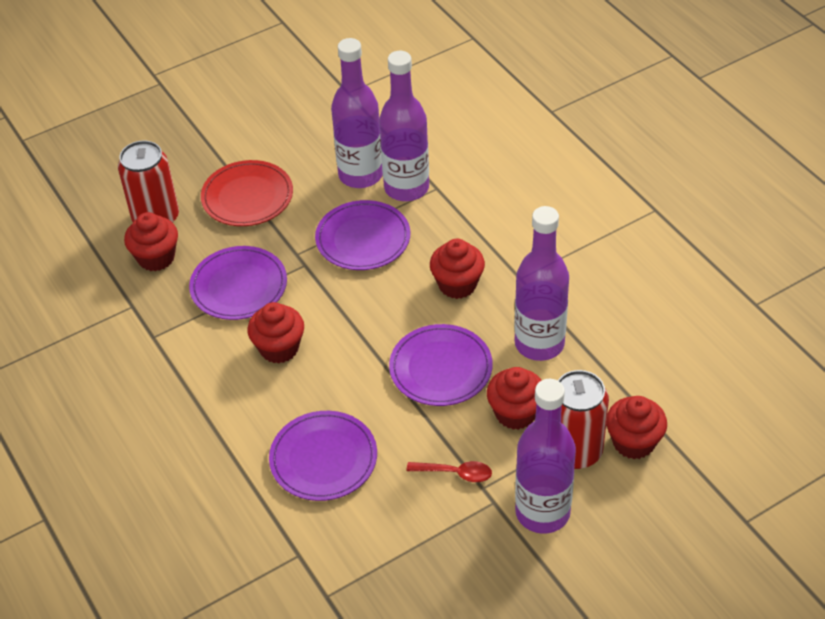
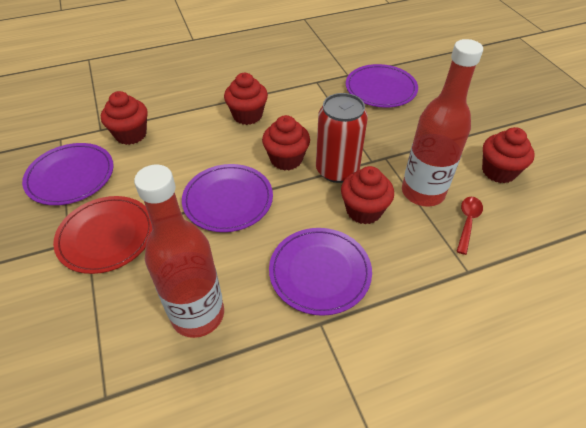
purple bottle: 4 -> 0
red bottle: 0 -> 2
red can: 2 -> 1

